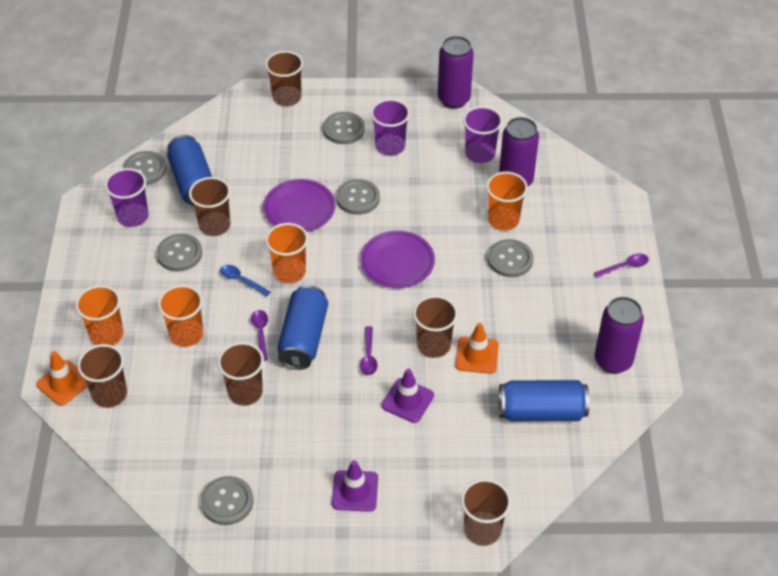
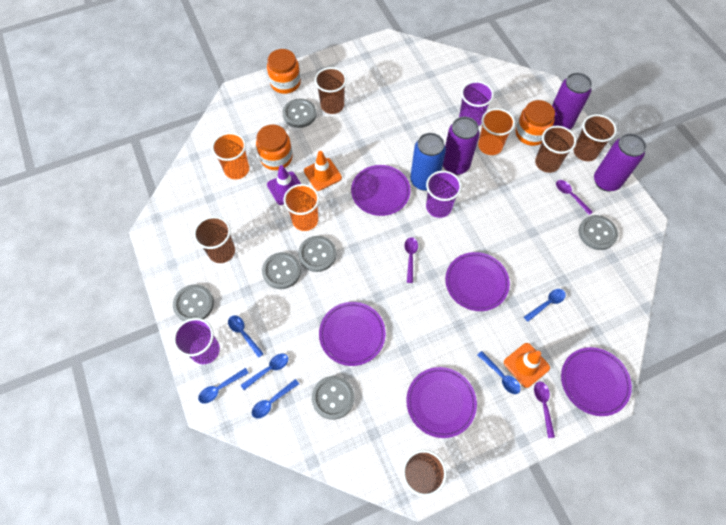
blue can: 3 -> 1
blue spoon: 1 -> 6
brown cup: 6 -> 5
orange cup: 4 -> 3
orange jar: 0 -> 3
purple plate: 2 -> 5
purple traffic cone: 2 -> 1

